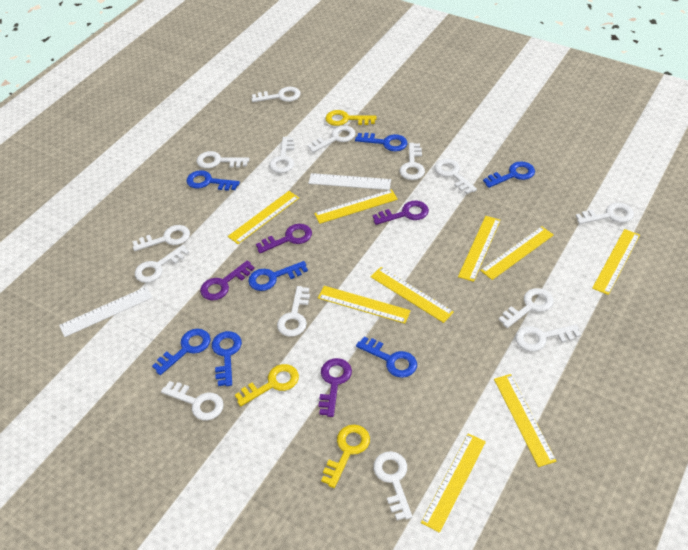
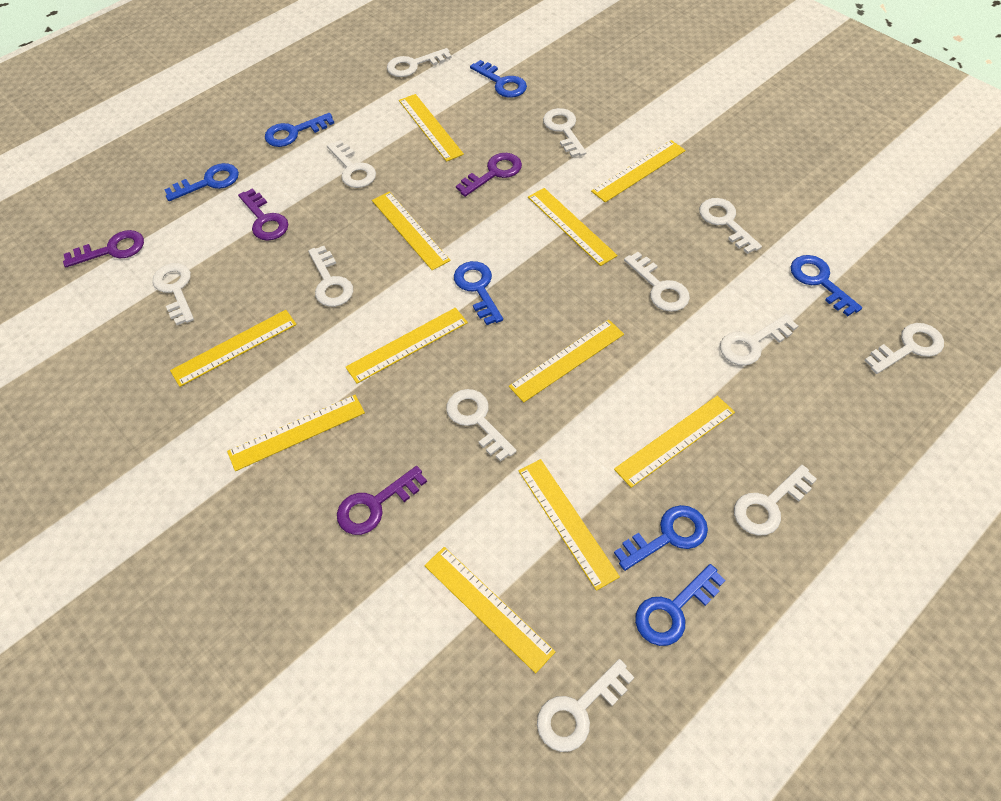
white key: 14 -> 12
white ruler: 2 -> 0
yellow key: 3 -> 0
yellow ruler: 9 -> 11

